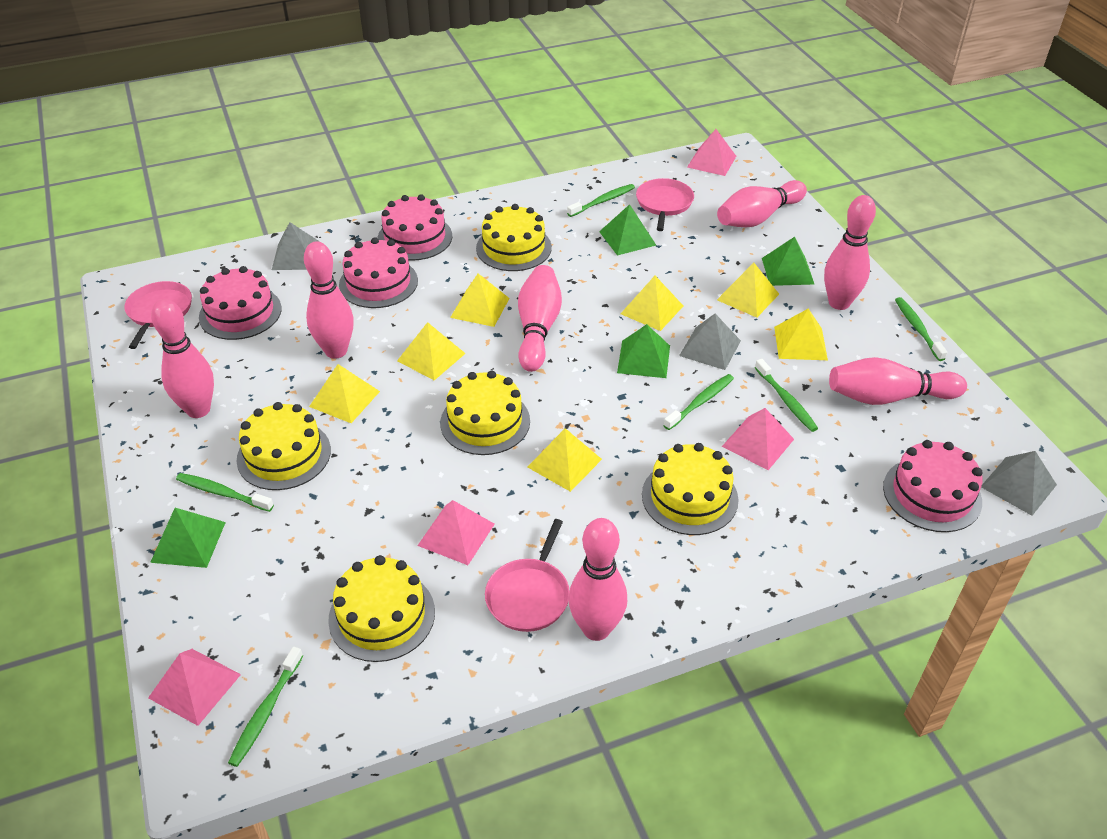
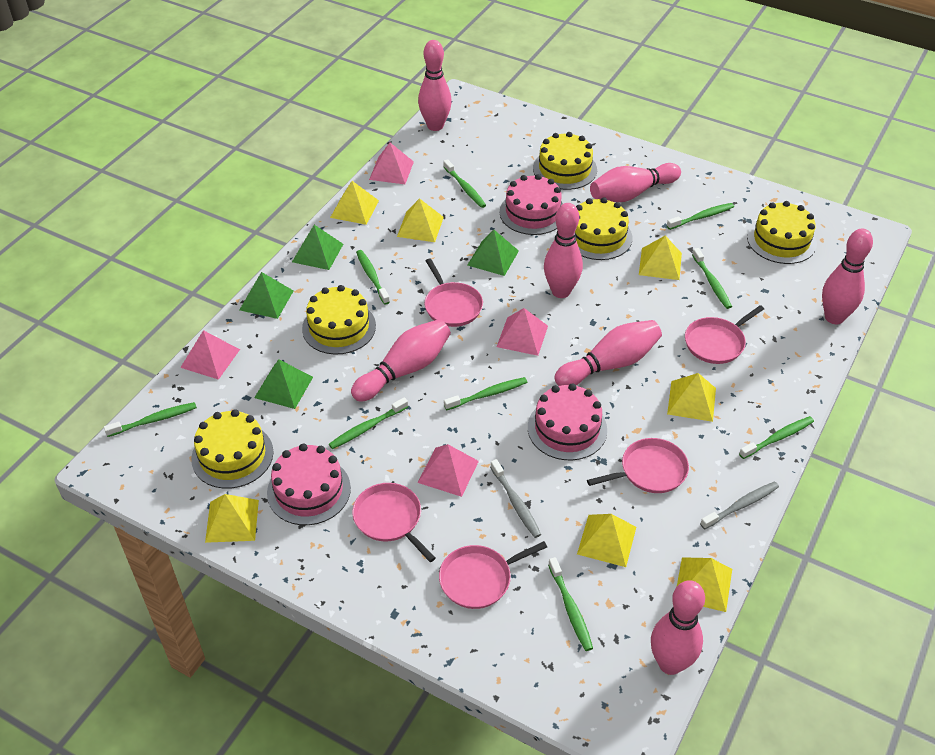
green toothbrush: 6 -> 9
grey pyramid: 3 -> 0
grey toothbrush: 0 -> 2
pink cake: 4 -> 3
pink pan: 3 -> 5

